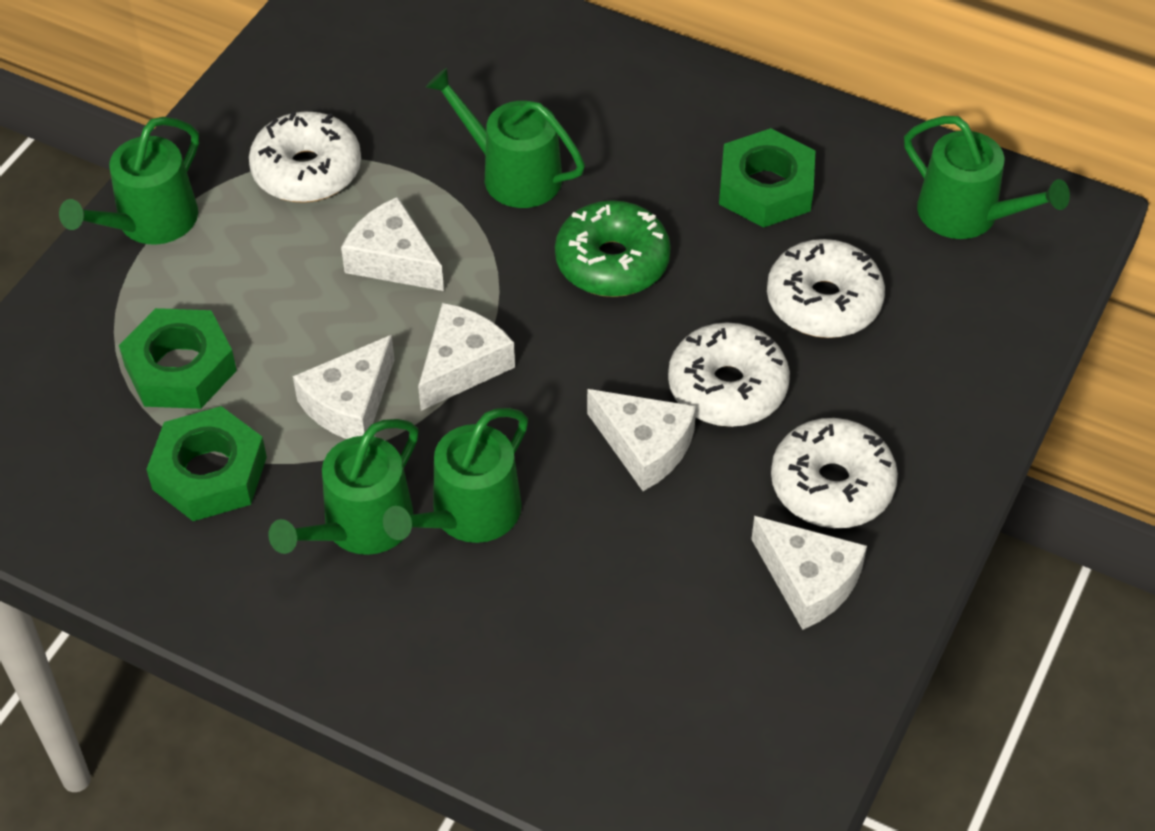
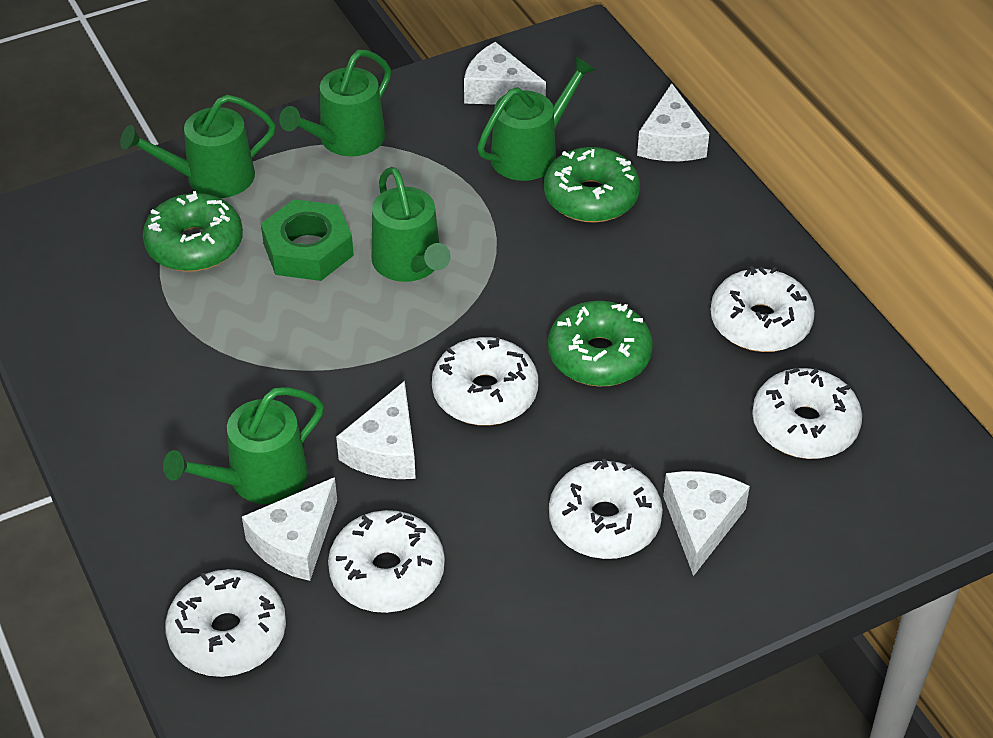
green donut: 1 -> 3
green nut: 3 -> 1
white donut: 4 -> 6

